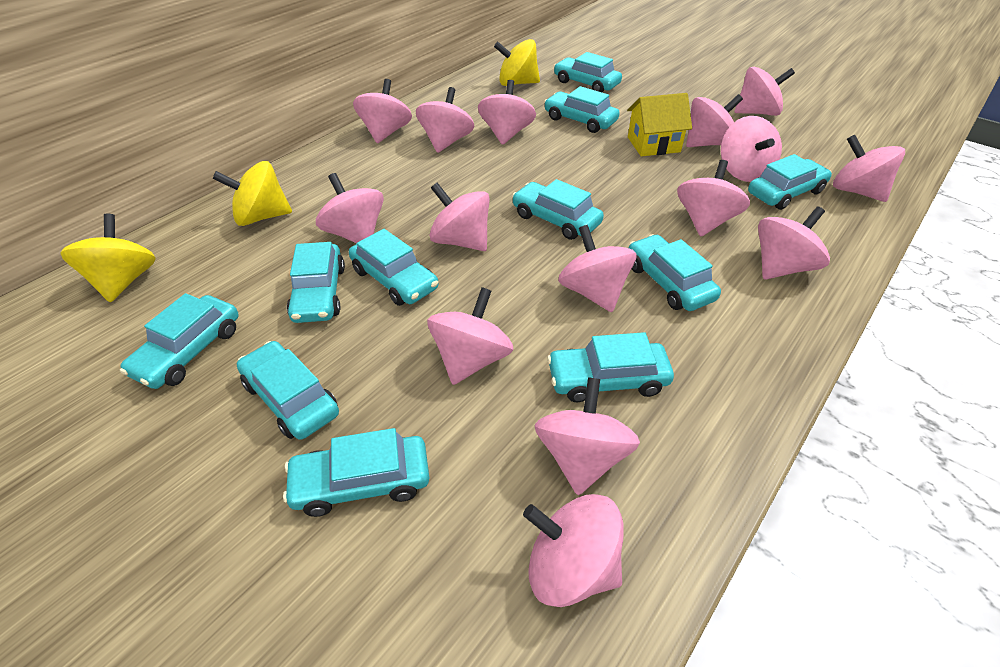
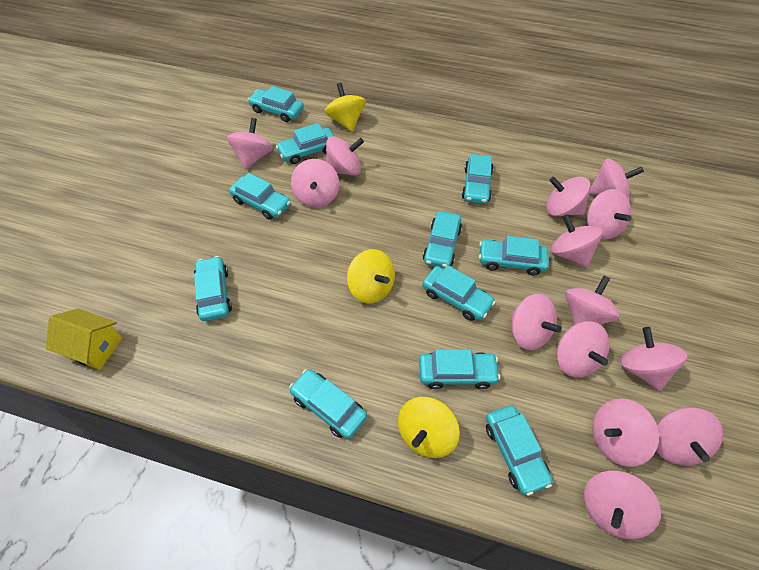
pink spinning top: 15 -> 14

